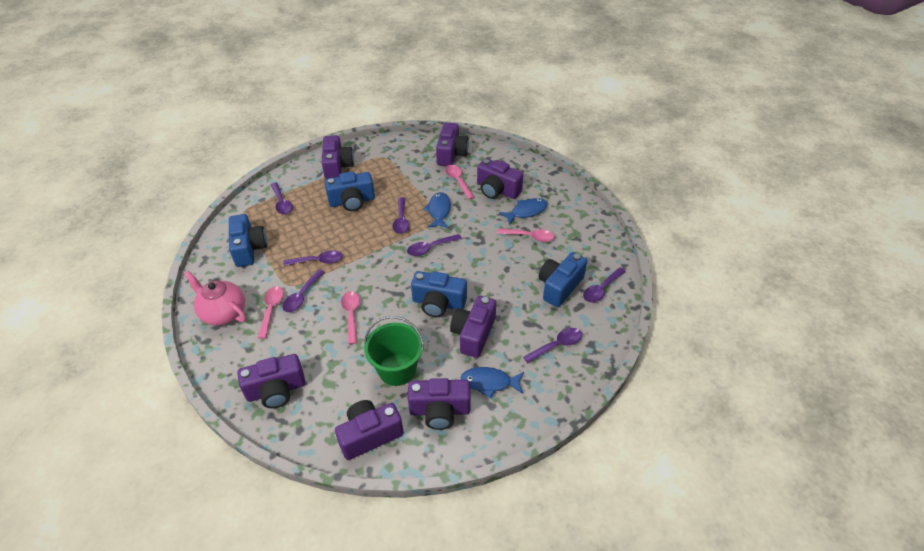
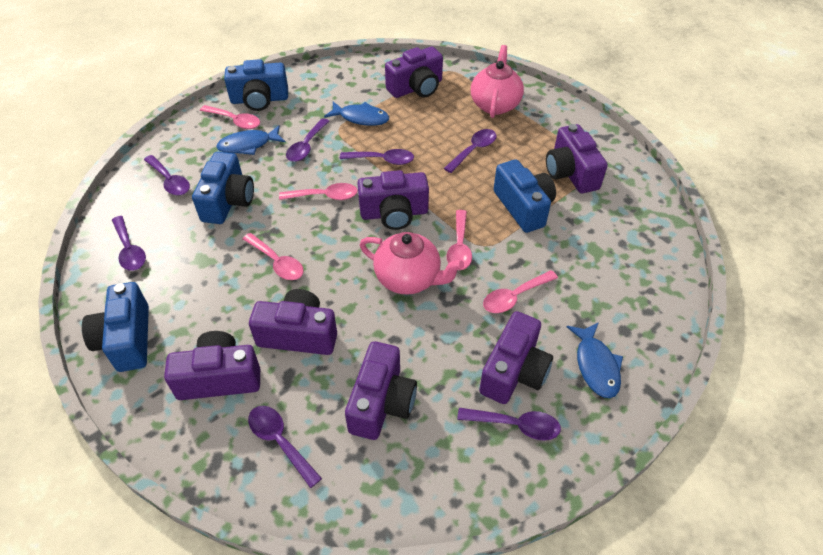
green bucket: 1 -> 0
pink spoon: 4 -> 5
pink teapot: 1 -> 2

